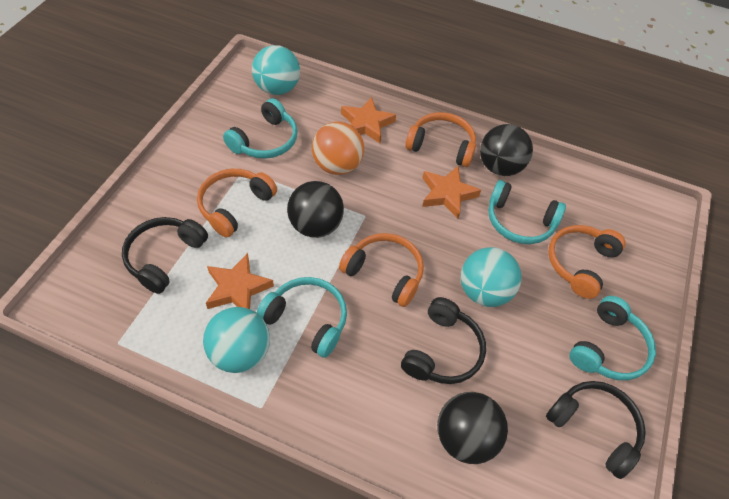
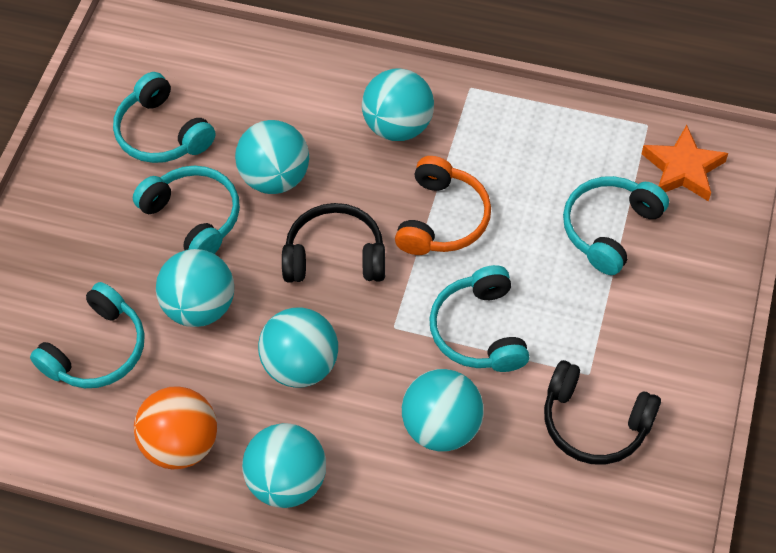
black ball: 3 -> 0
black headphones: 3 -> 2
orange headphones: 4 -> 1
orange star: 3 -> 1
turquoise ball: 3 -> 6
turquoise headphones: 4 -> 5

